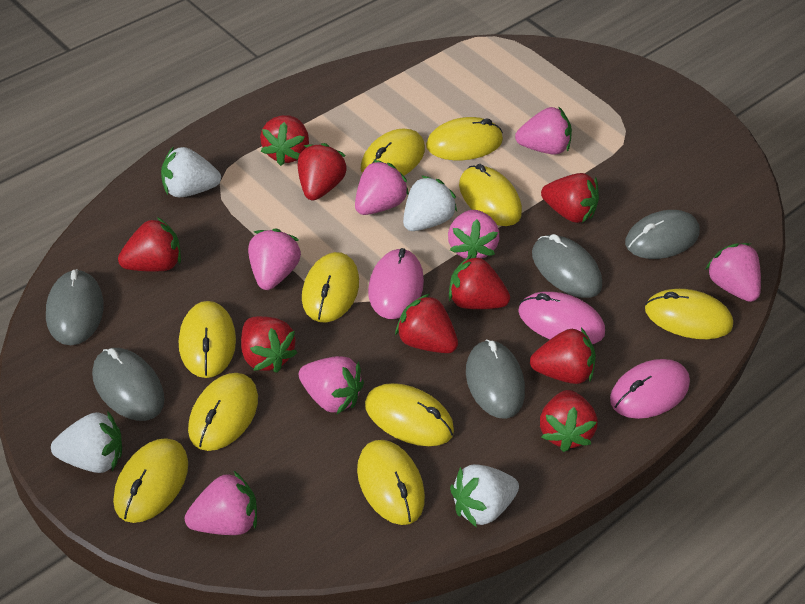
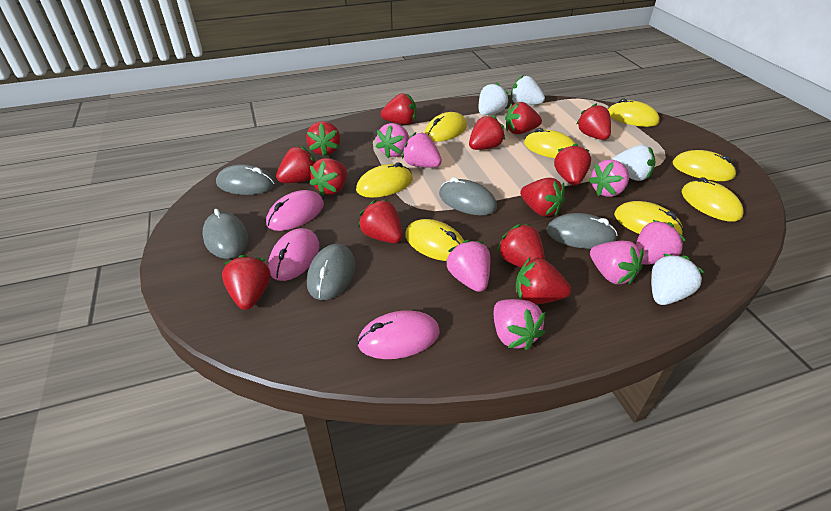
red strawberry: 9 -> 13
yellow mouse: 10 -> 8

